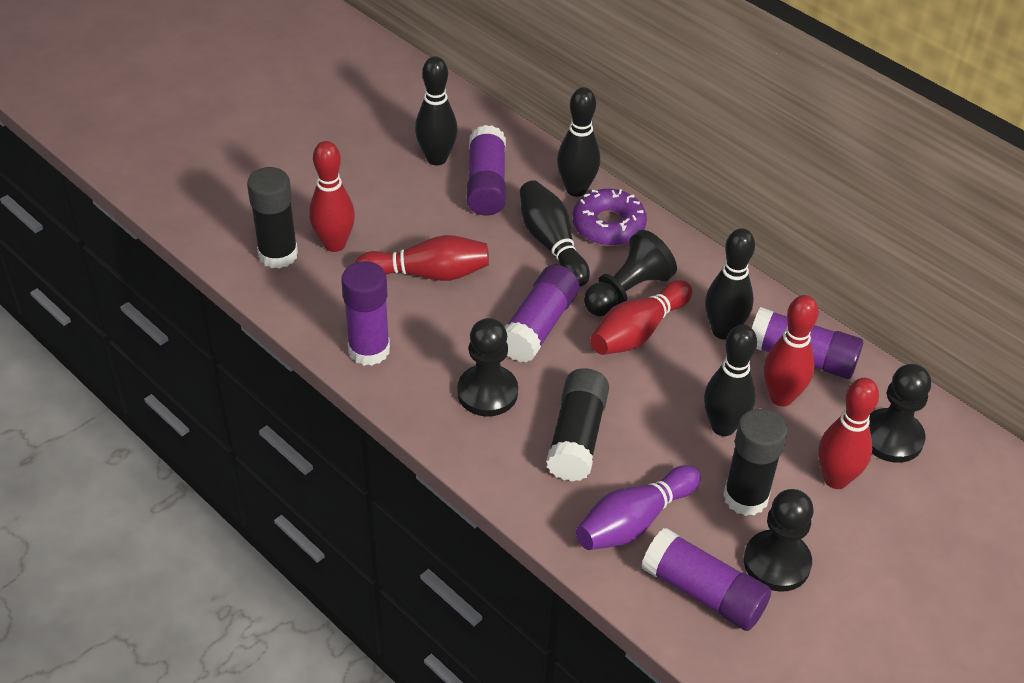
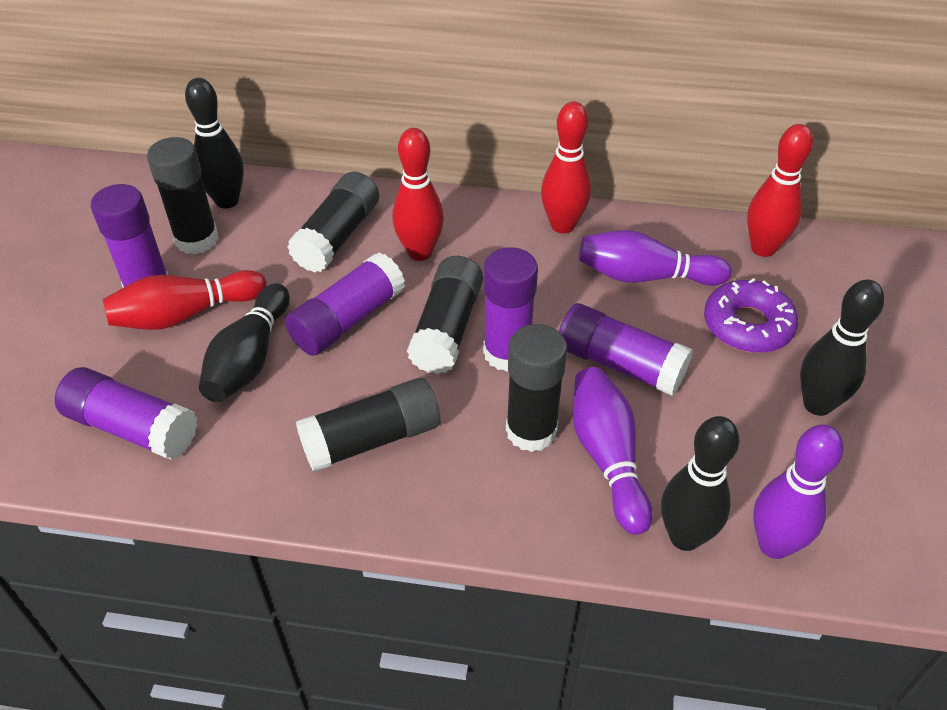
black bowling pin: 5 -> 4
black glue stick: 3 -> 5
black pawn: 4 -> 0
purple bowling pin: 1 -> 3
red bowling pin: 5 -> 4

